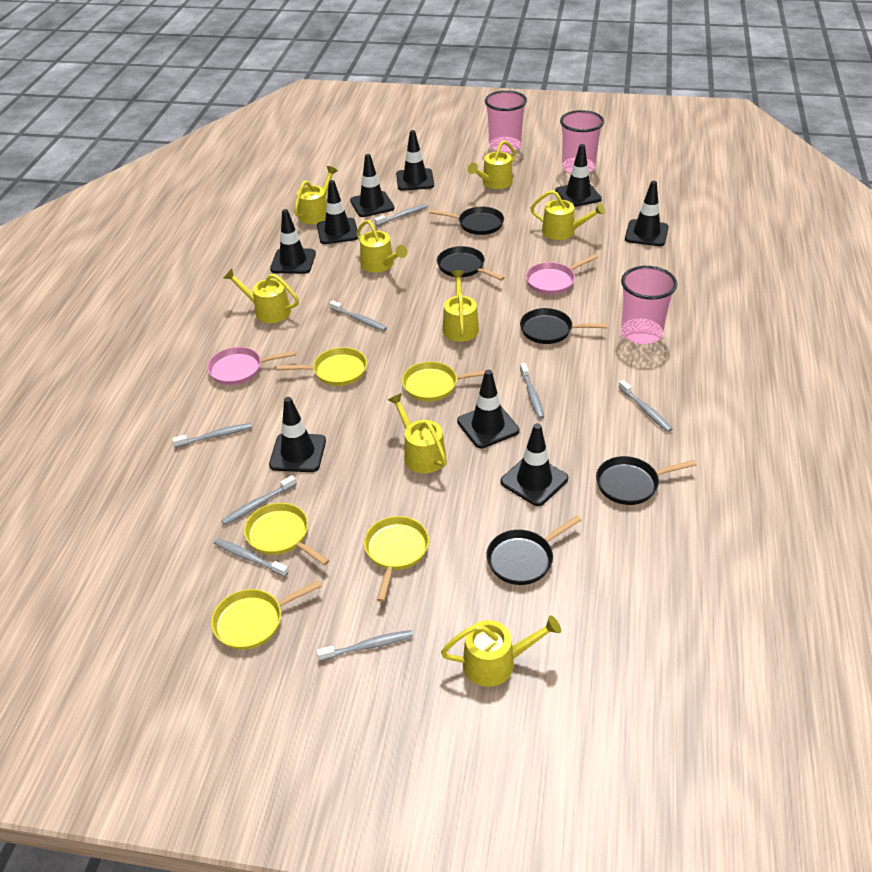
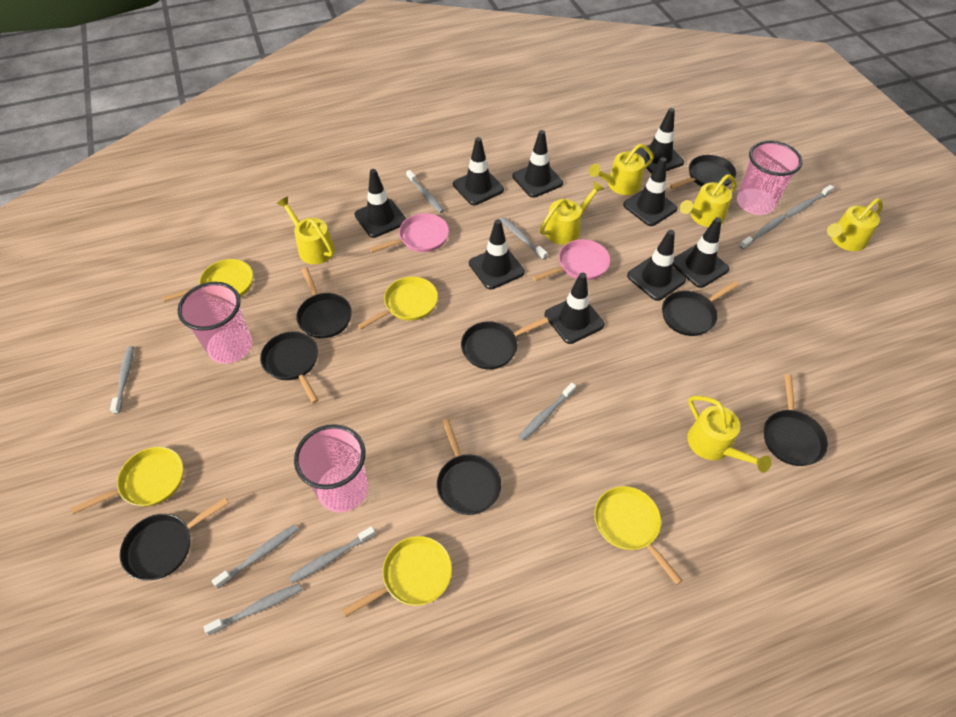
black pan: 5 -> 8
grey toothbrush: 8 -> 9
yellow watering can: 8 -> 6

